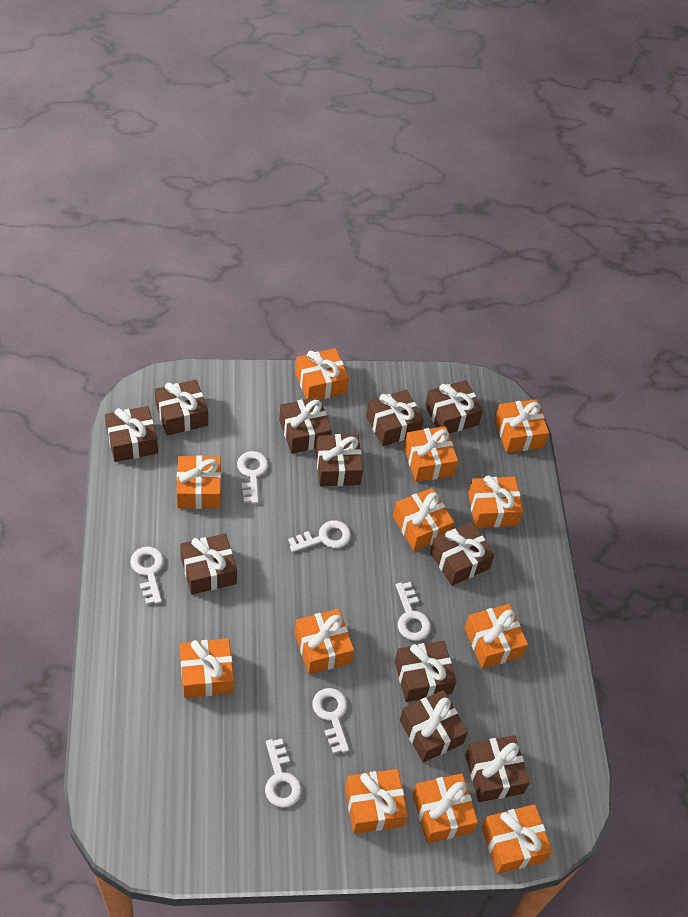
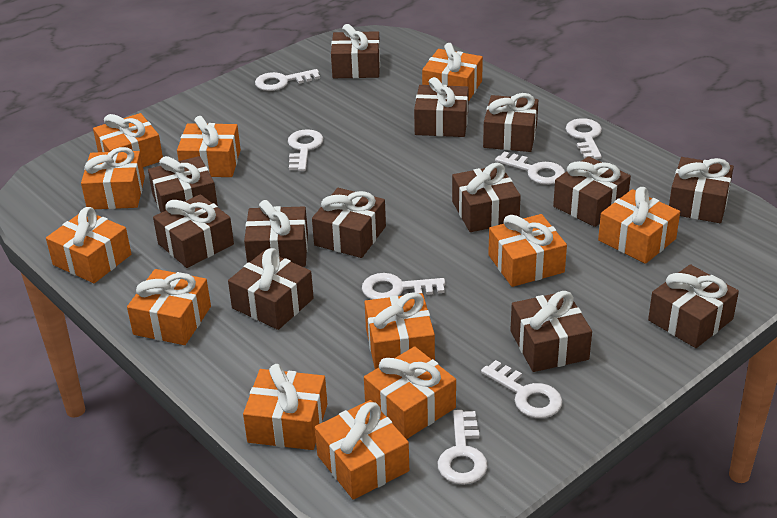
brown gift: 11 -> 13
white key: 6 -> 7

